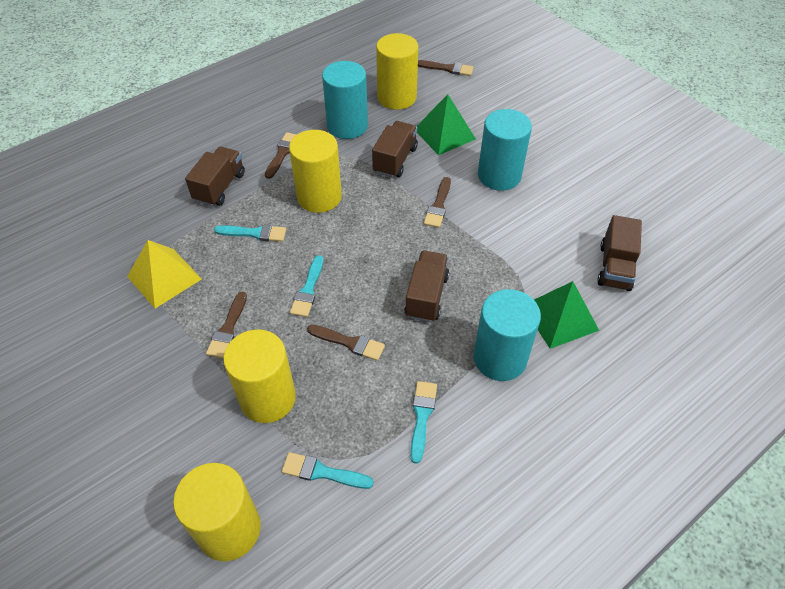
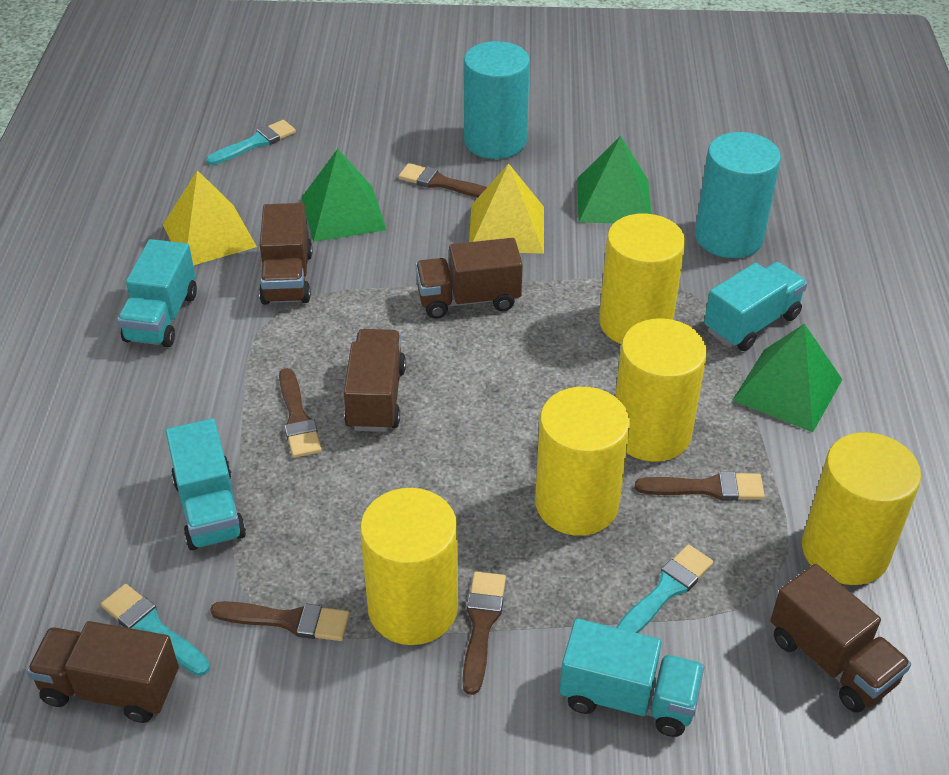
brown truck: 4 -> 5
green pyramid: 2 -> 3
turquoise brush: 4 -> 3
turquoise cylinder: 3 -> 2
turquoise truck: 0 -> 4
yellow cylinder: 4 -> 5
yellow pyramid: 1 -> 2

